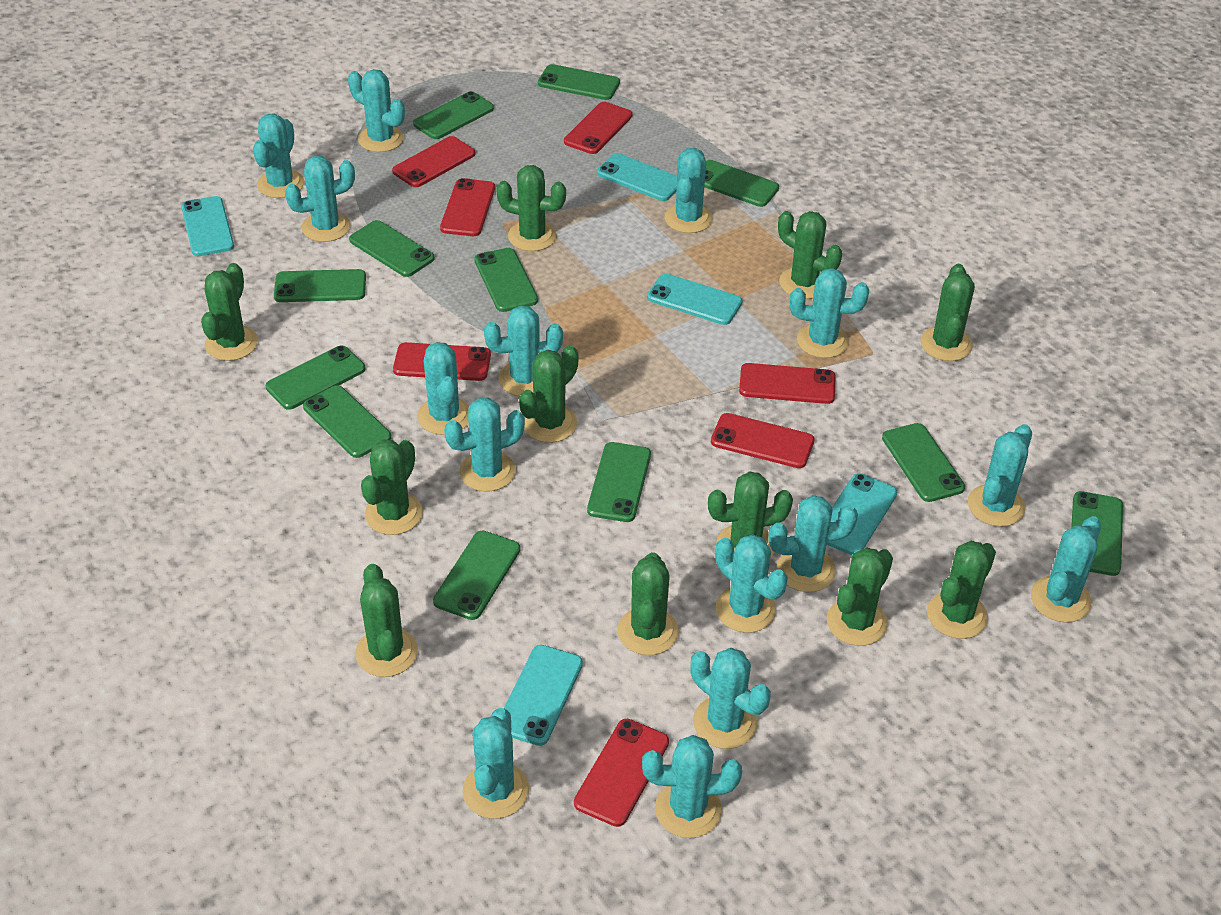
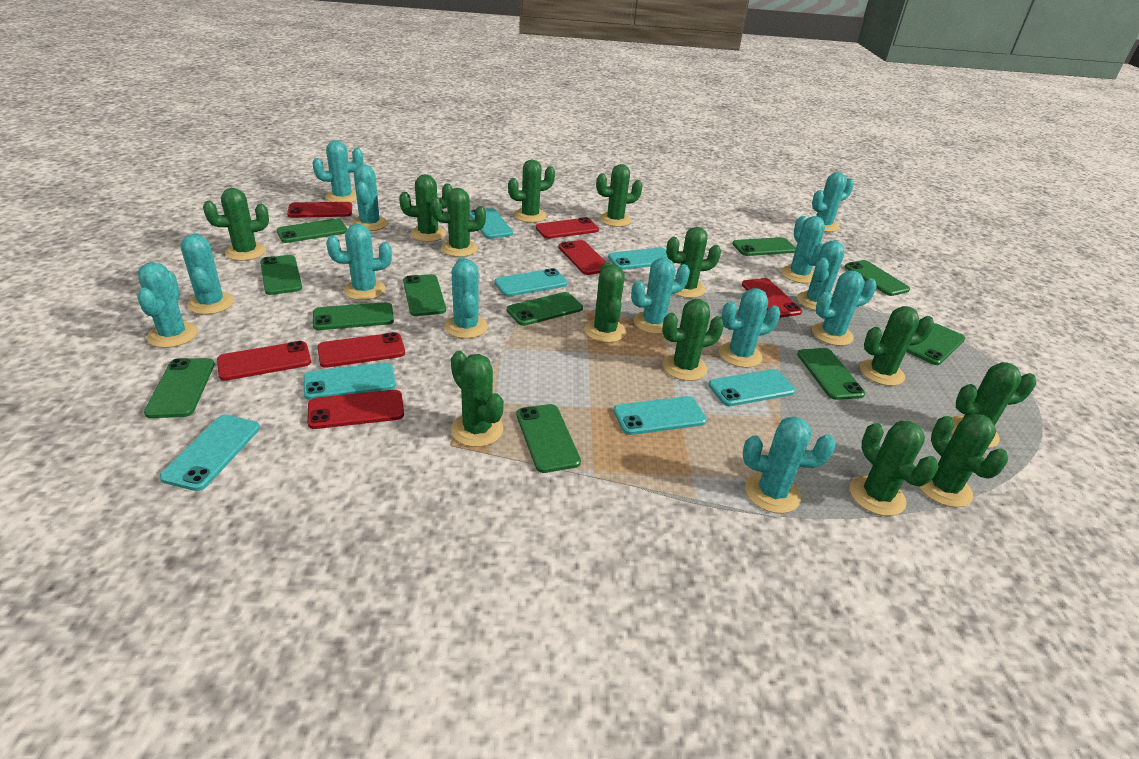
green cactus: 11 -> 13
green phone: 12 -> 11
turquoise cactus: 15 -> 13
turquoise phone: 5 -> 7

